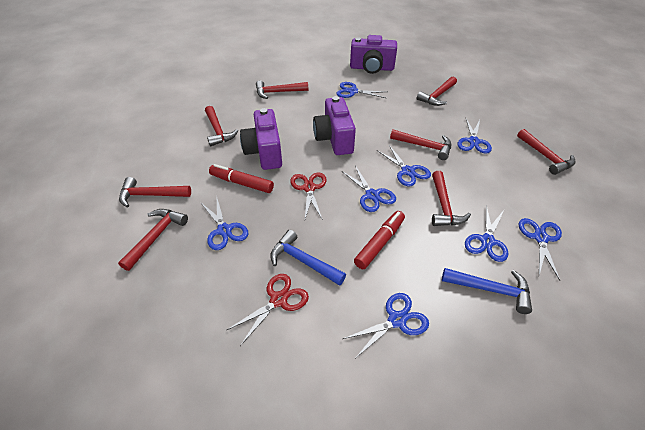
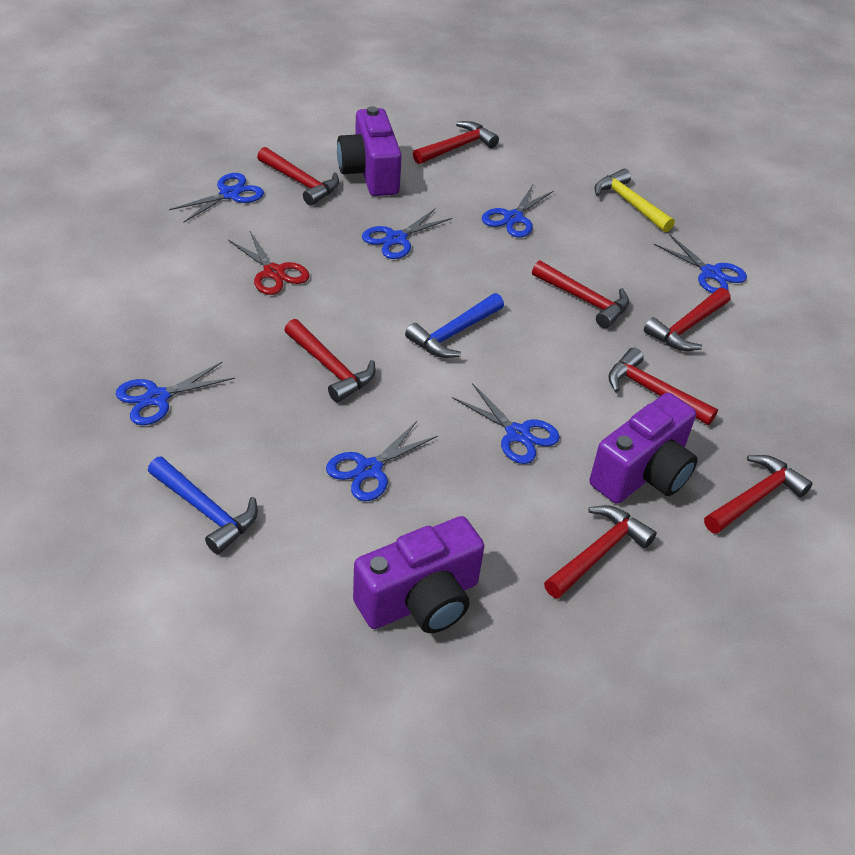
blue scissors: 8 -> 7
red marker: 2 -> 0
red scissors: 2 -> 1
yellow hammer: 0 -> 1

